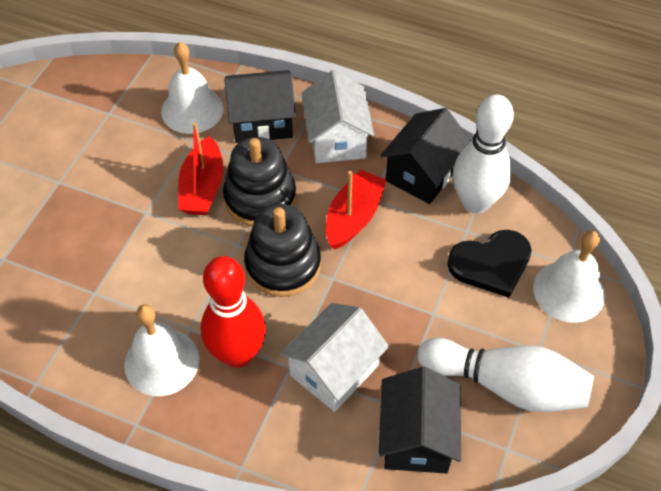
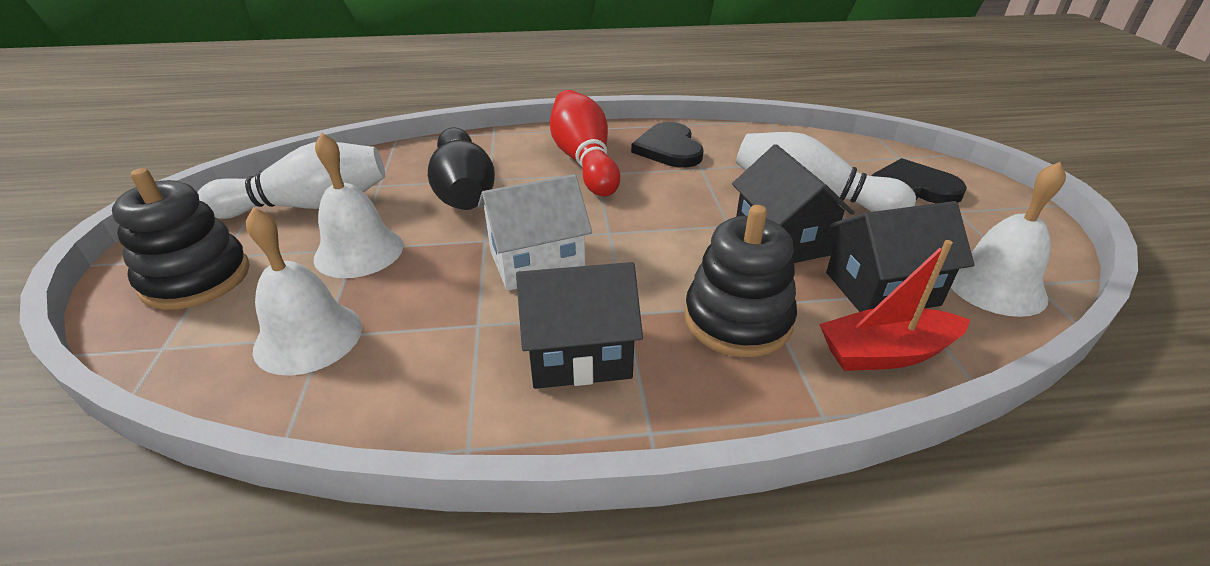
black bowling pin: 0 -> 1
black heart: 1 -> 2
red boat: 2 -> 1
white house: 2 -> 1

